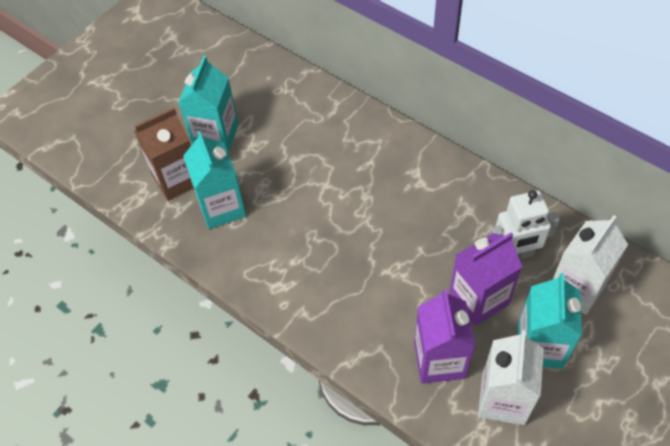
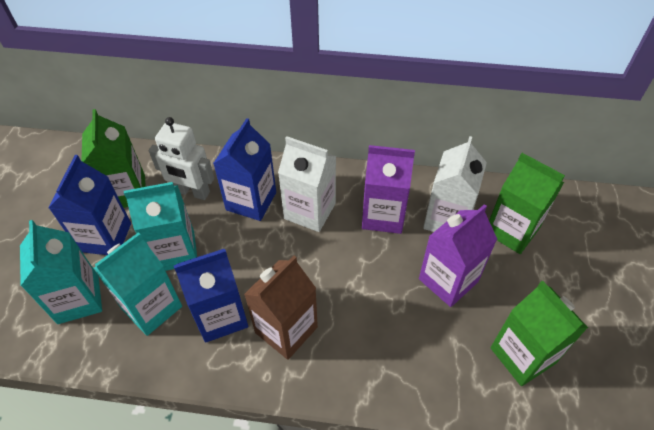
blue carton: 0 -> 3
green carton: 0 -> 3

